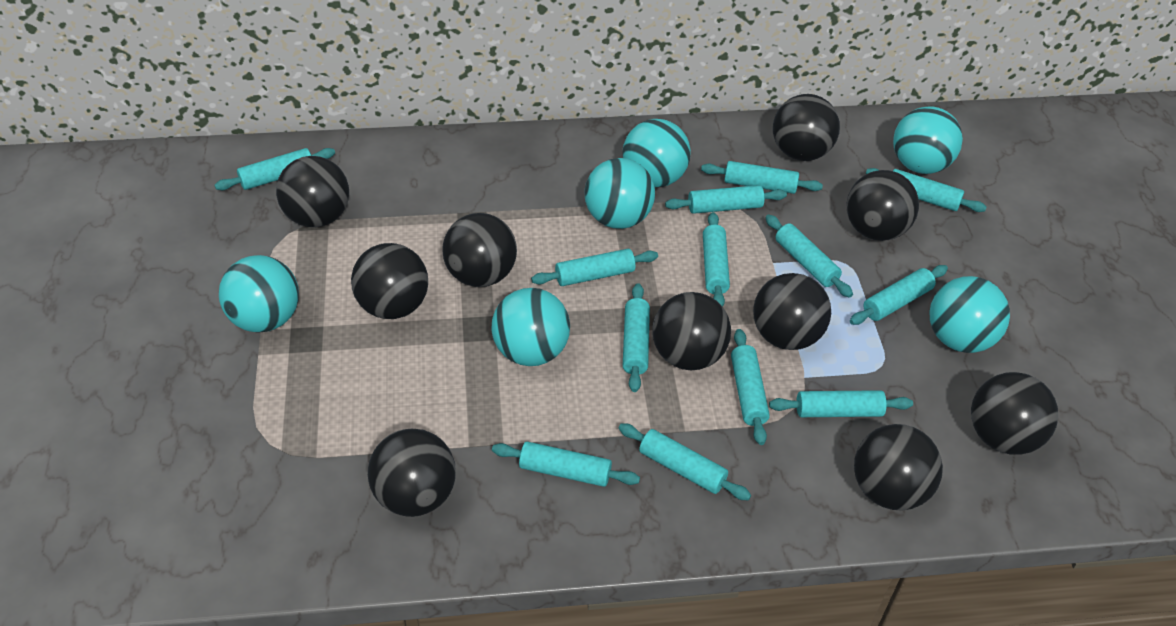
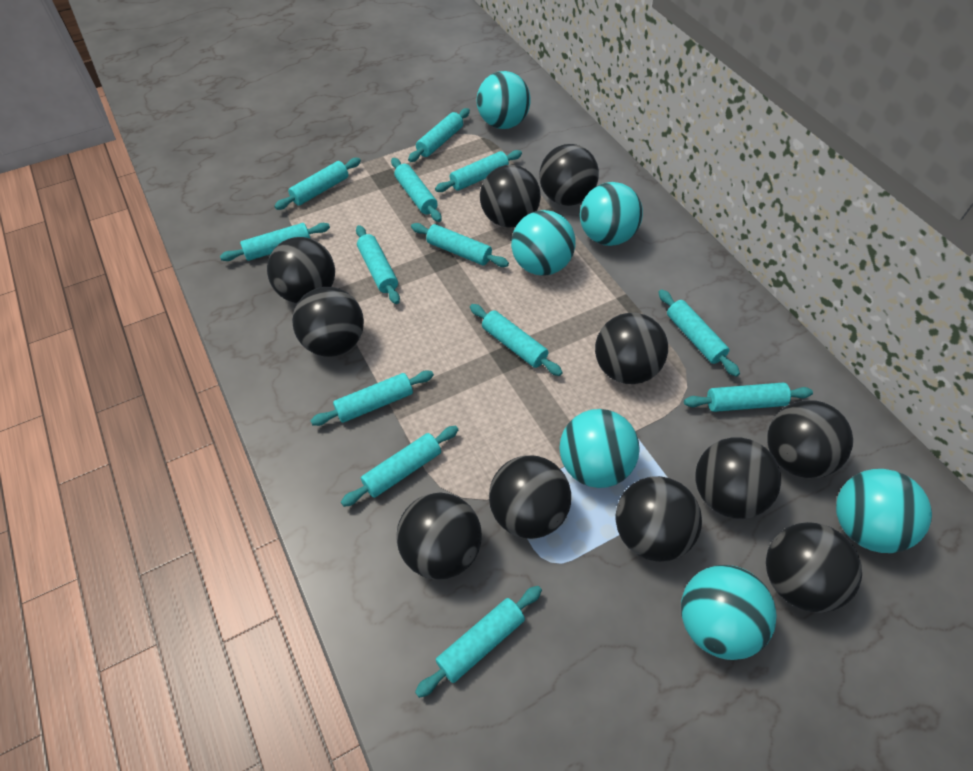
black ball: 10 -> 11

